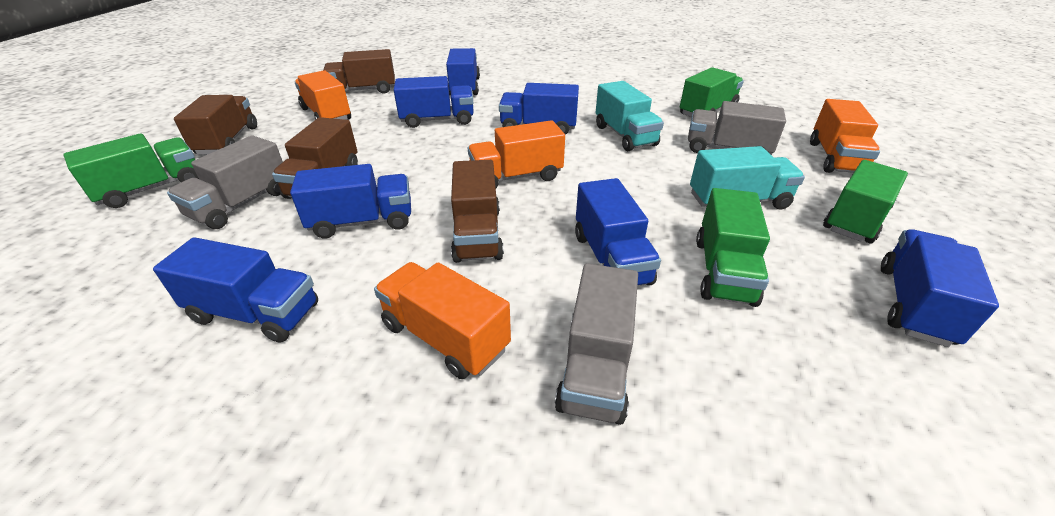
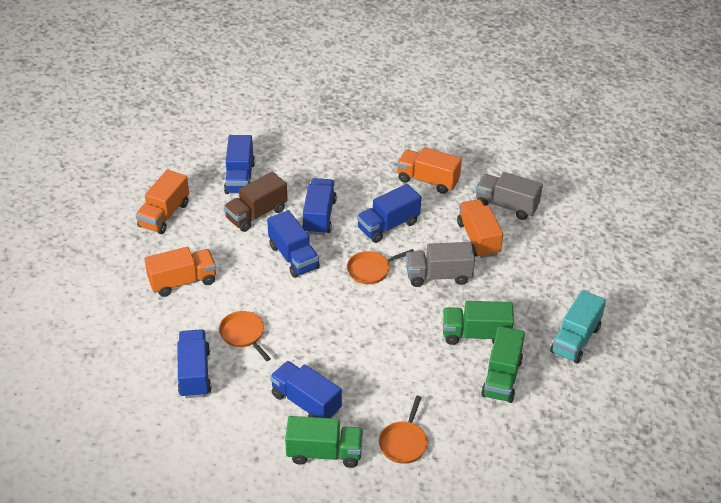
blue truck: 7 -> 6
brown truck: 4 -> 1
green truck: 4 -> 3
grey truck: 3 -> 2
orange pan: 0 -> 3
turquoise truck: 2 -> 1

